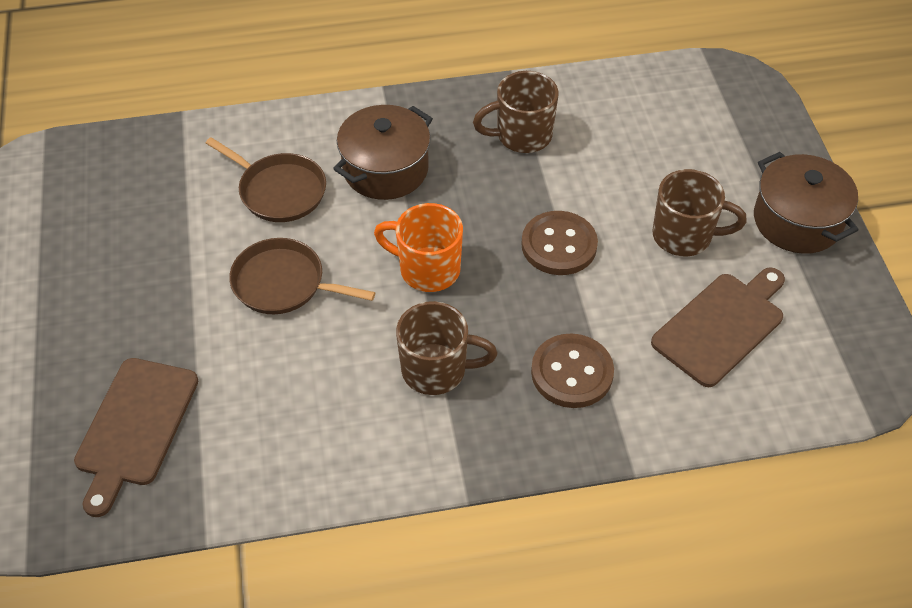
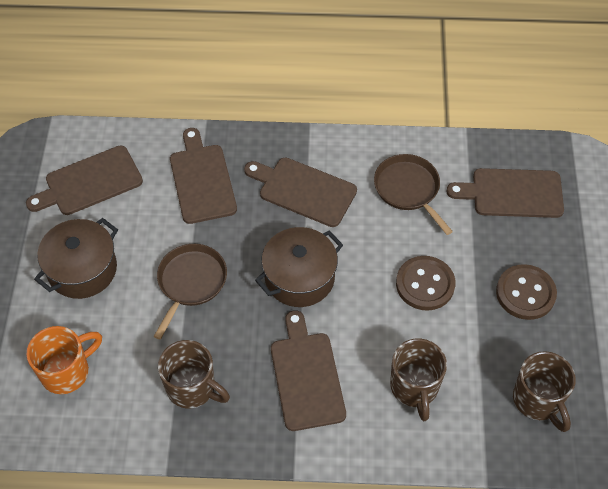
brown cutting board: 2 -> 5

